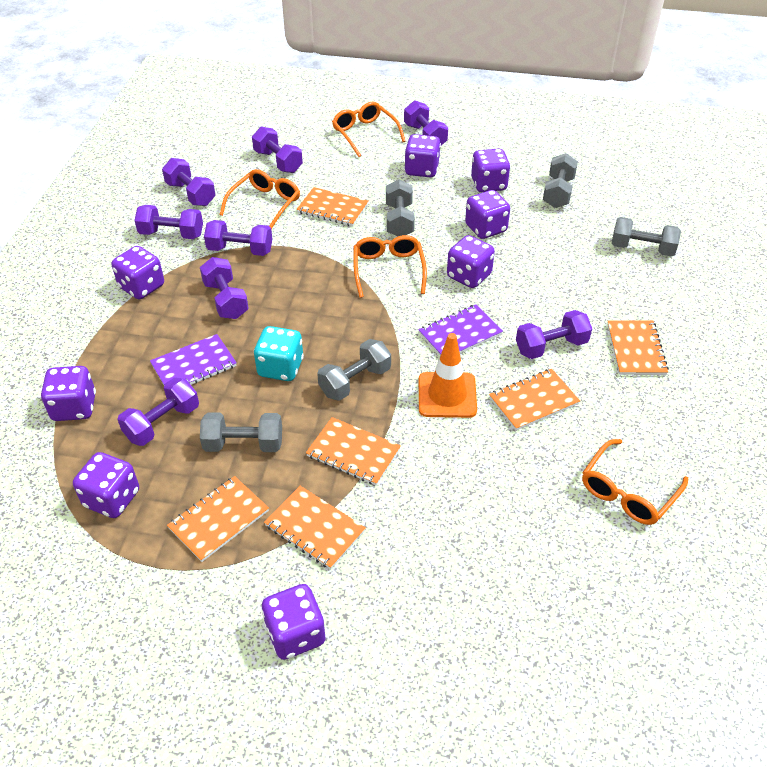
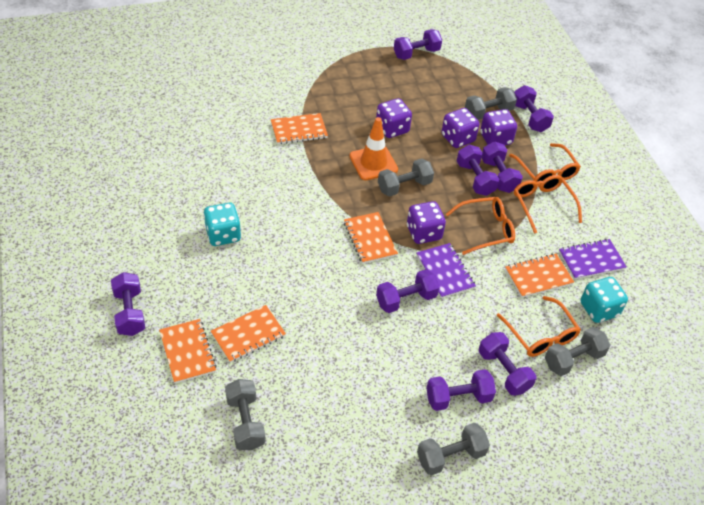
orange notebook: 6 -> 5
purple dice: 8 -> 4
turquoise dice: 1 -> 2

